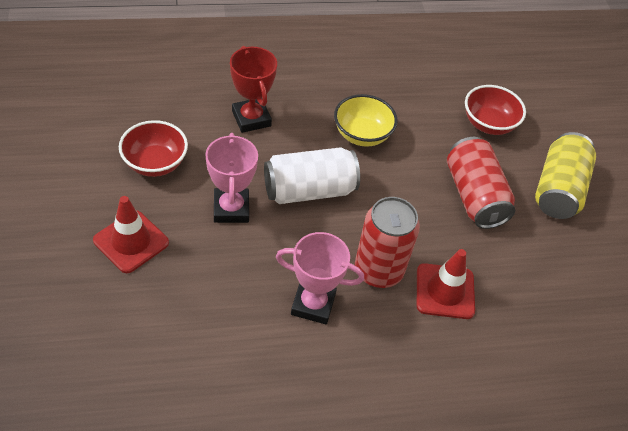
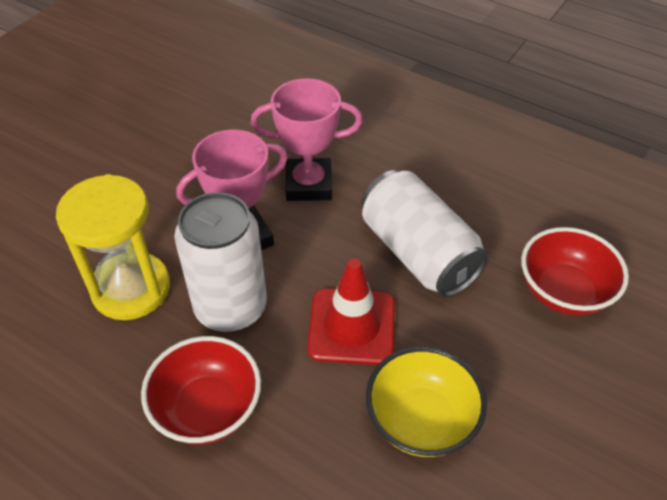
red can: 2 -> 0
red traffic cone: 2 -> 1
red trophy: 1 -> 0
white can: 1 -> 2
yellow can: 1 -> 0
yellow hourglass: 0 -> 1

